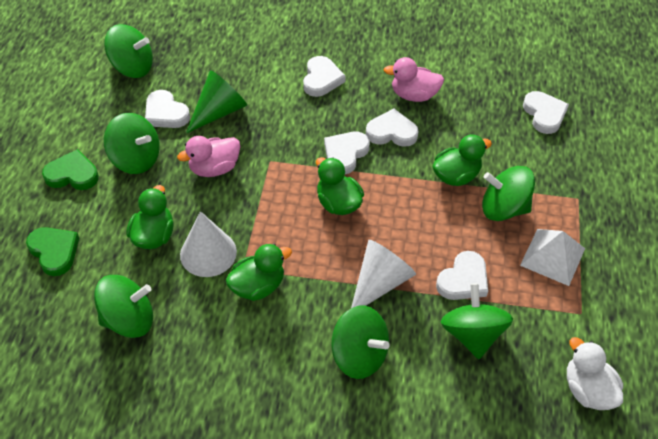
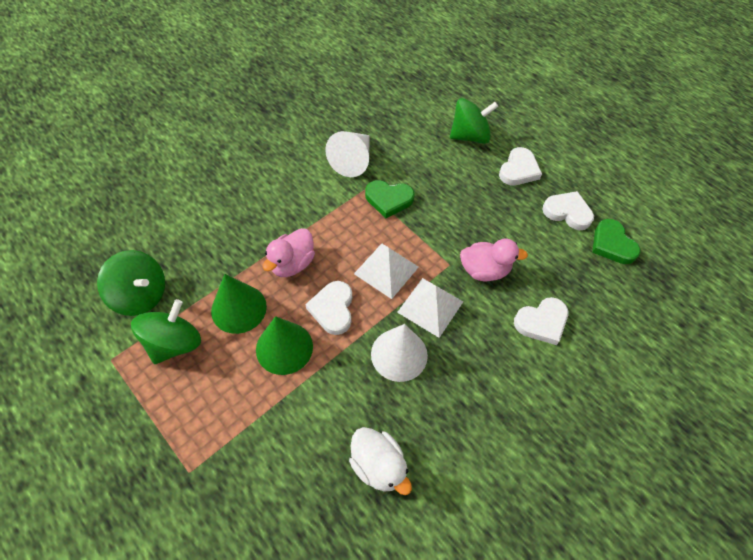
green cone: 1 -> 2
green duck: 4 -> 0
green spinning top: 6 -> 3
white heart: 6 -> 4
white pyramid: 1 -> 2

